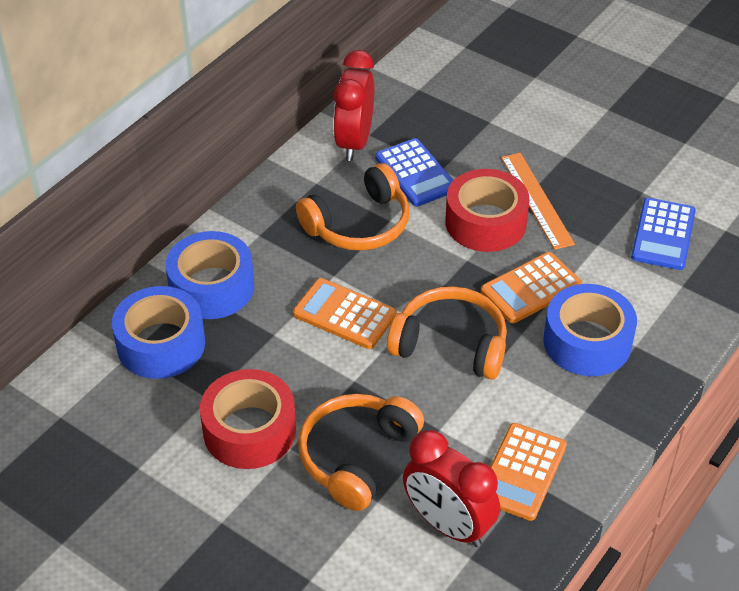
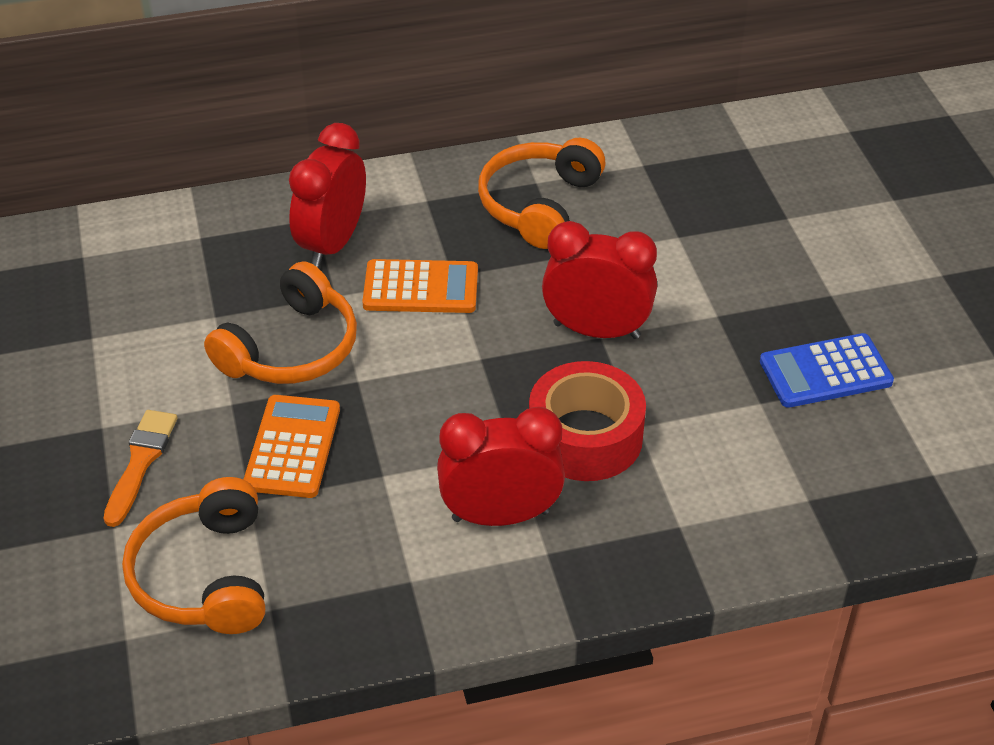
blue calculator: 2 -> 1
blue tape: 3 -> 0
orange brush: 0 -> 1
orange calculator: 3 -> 2
orange ruler: 1 -> 0
red clock: 2 -> 3
red tape: 2 -> 1

